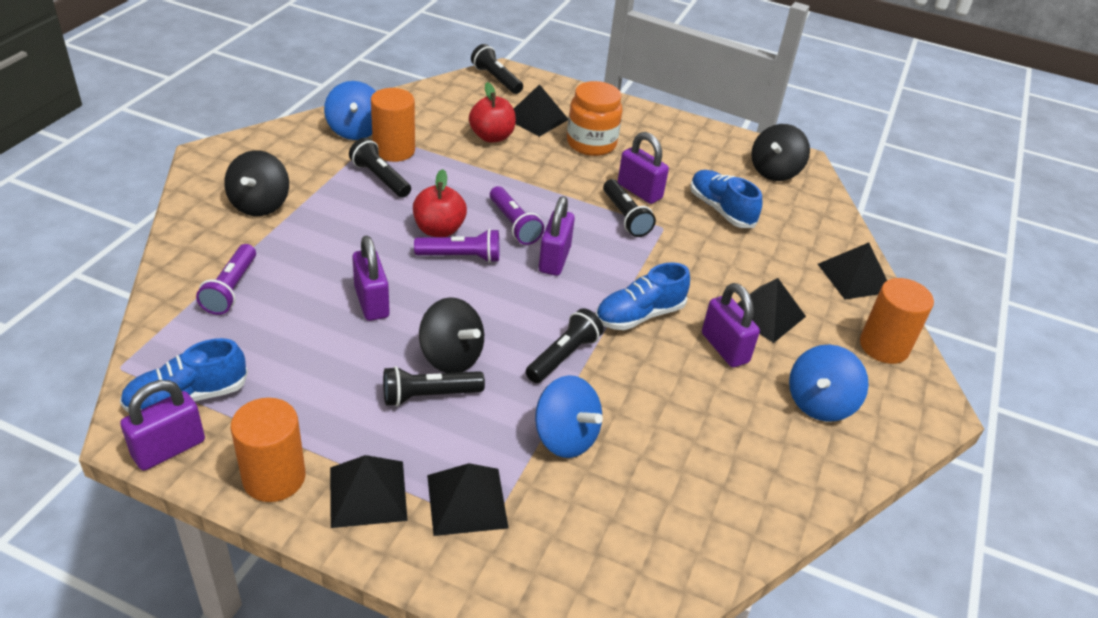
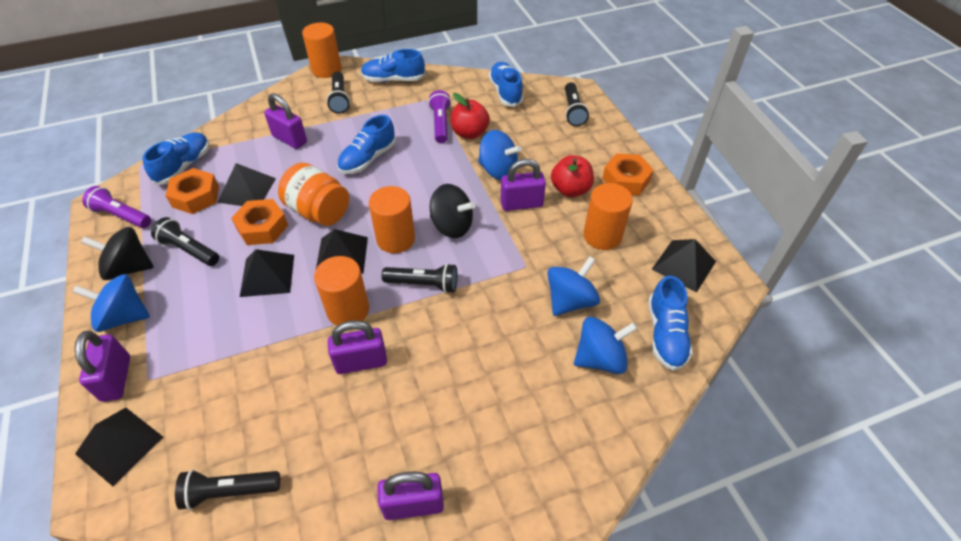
black spinning top: 3 -> 2
blue shoe: 3 -> 5
blue spinning top: 3 -> 4
orange cylinder: 3 -> 4
orange nut: 0 -> 3
purple flashlight: 3 -> 2

